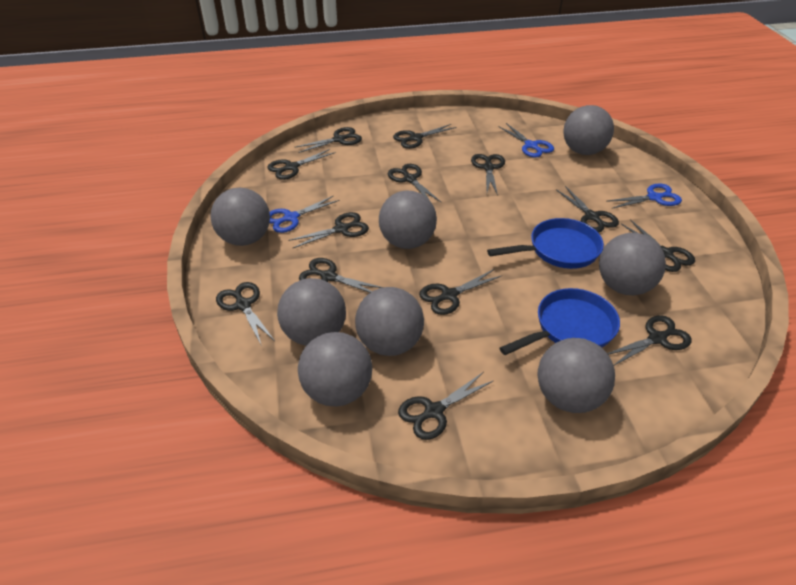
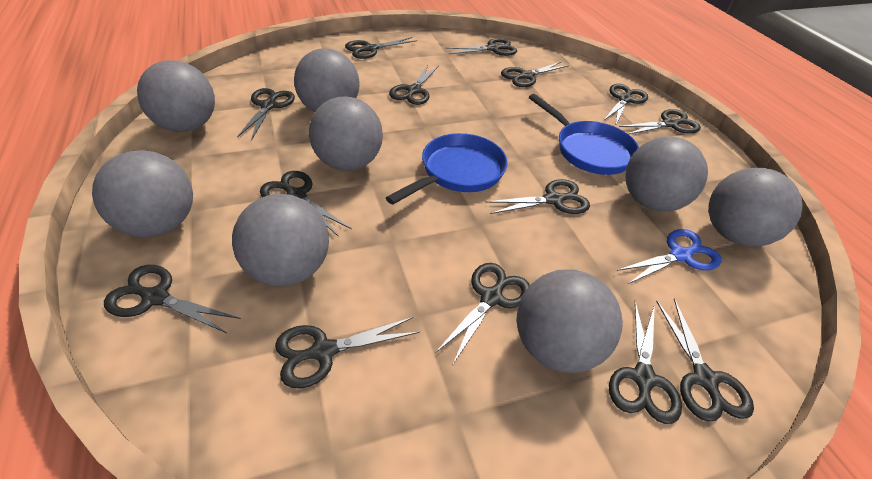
black scissors: 13 -> 14
blue scissors: 3 -> 1

